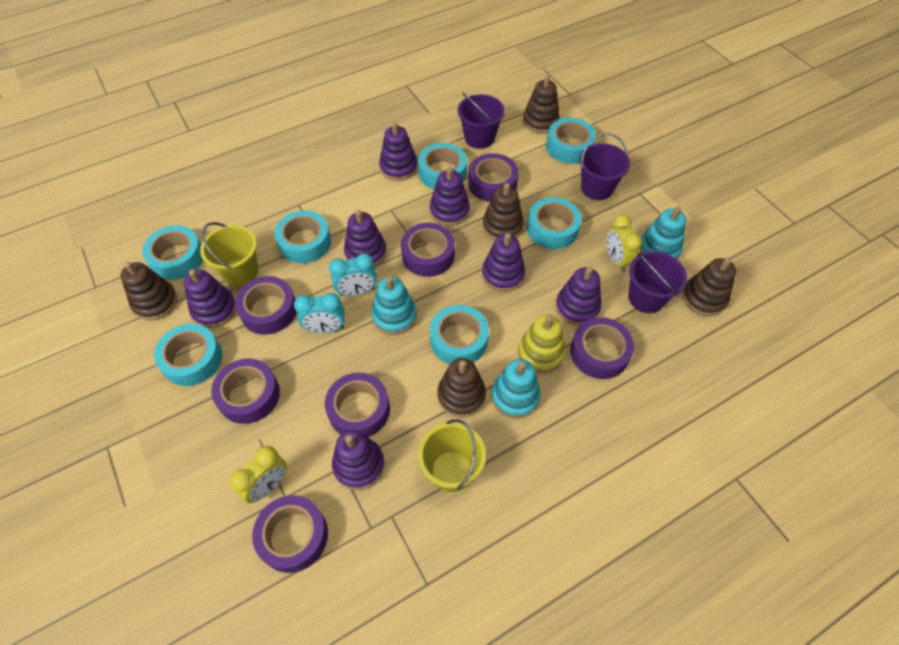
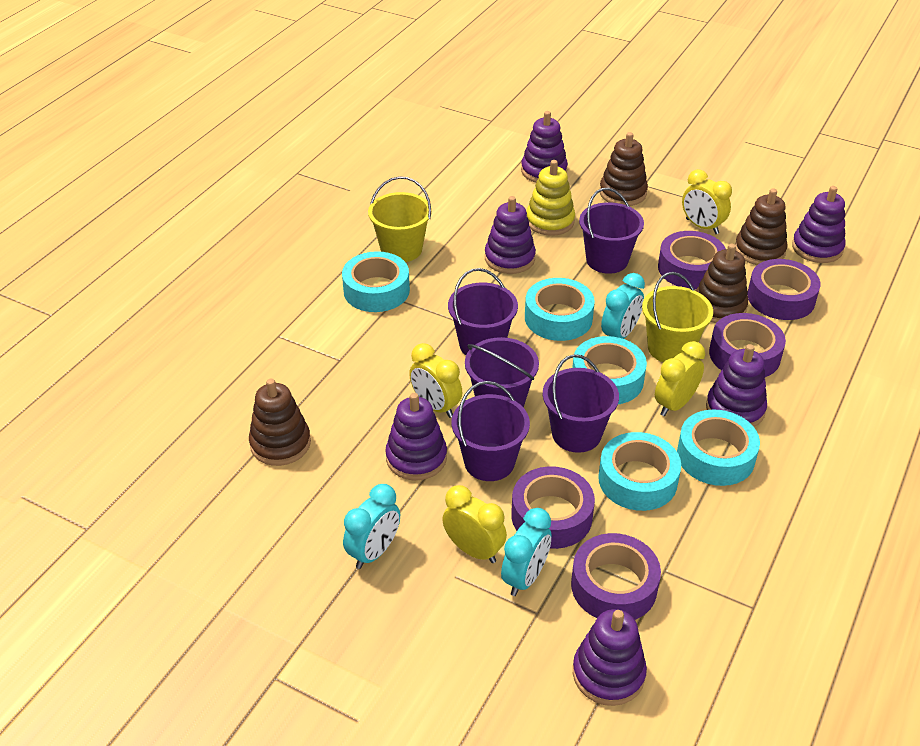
brown stacking toy: 5 -> 4
purple bucket: 3 -> 5
purple stacking toy: 7 -> 6
purple tape: 7 -> 5
turquoise clock: 2 -> 3
turquoise stacking toy: 3 -> 0
turquoise tape: 7 -> 5
yellow clock: 2 -> 4

